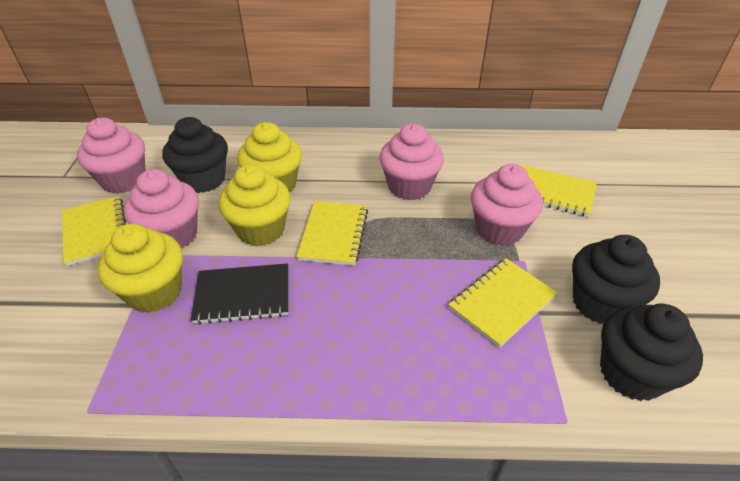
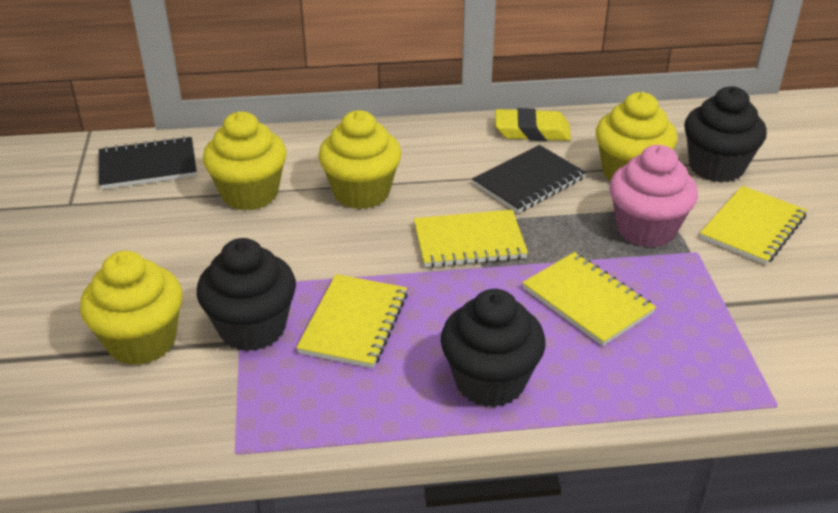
black notebook: 1 -> 2
pink cupcake: 4 -> 1
yellow cupcake: 3 -> 4
yellow eraser: 0 -> 1

